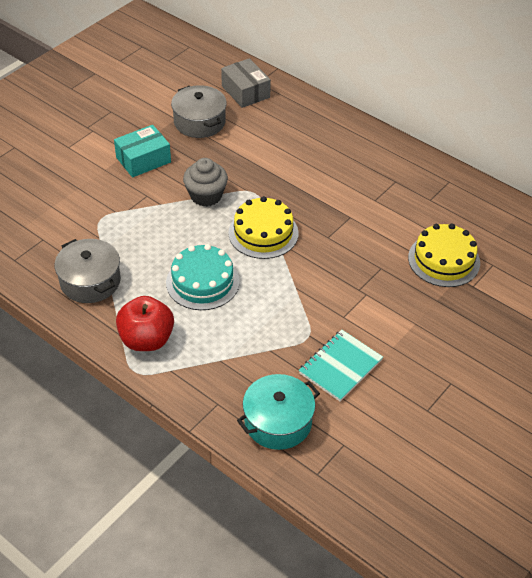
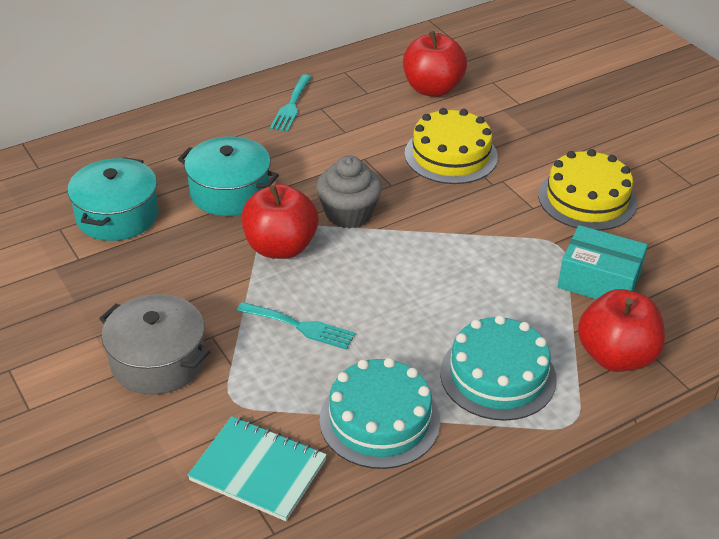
grey box: 1 -> 0
grey pot: 2 -> 1
red apple: 1 -> 3
turquoise cake: 1 -> 2
turquoise fork: 0 -> 2
turquoise pot: 1 -> 2

